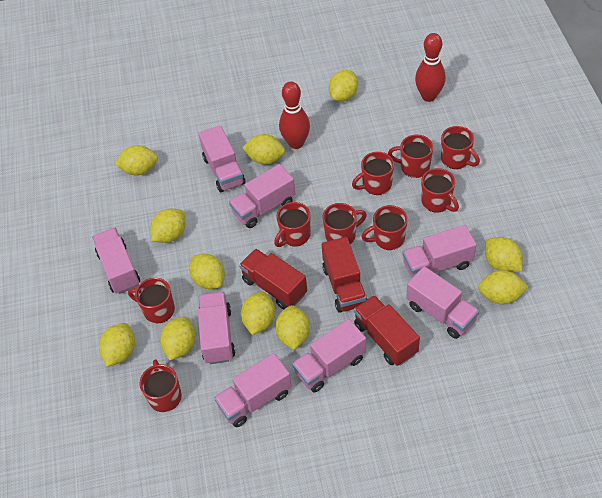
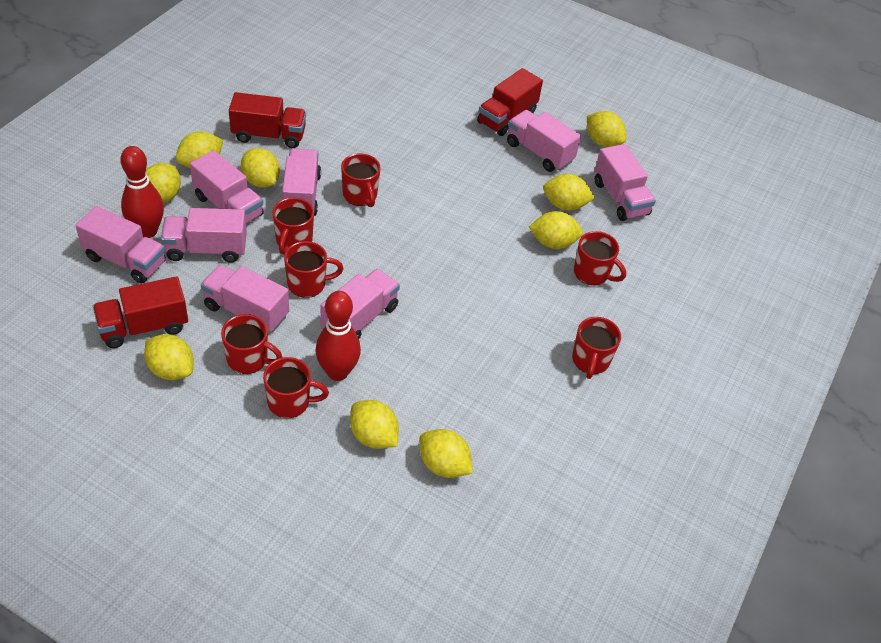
red mug: 9 -> 7
yellow lemon: 11 -> 9

